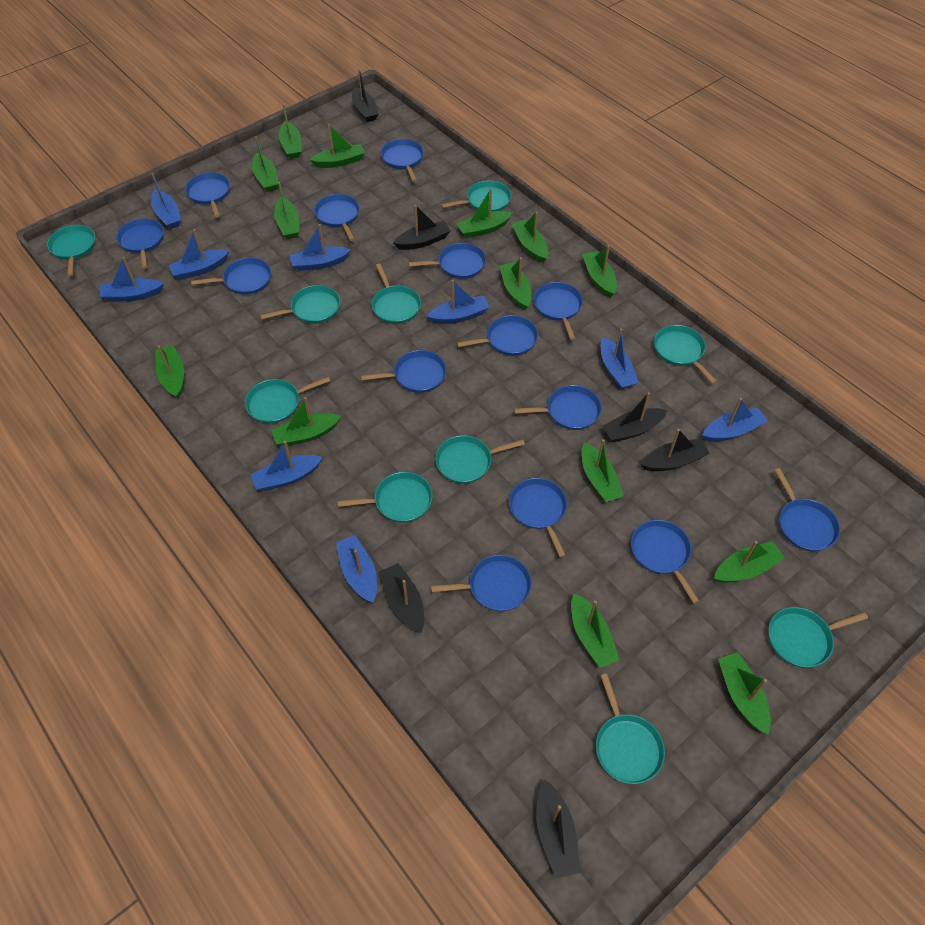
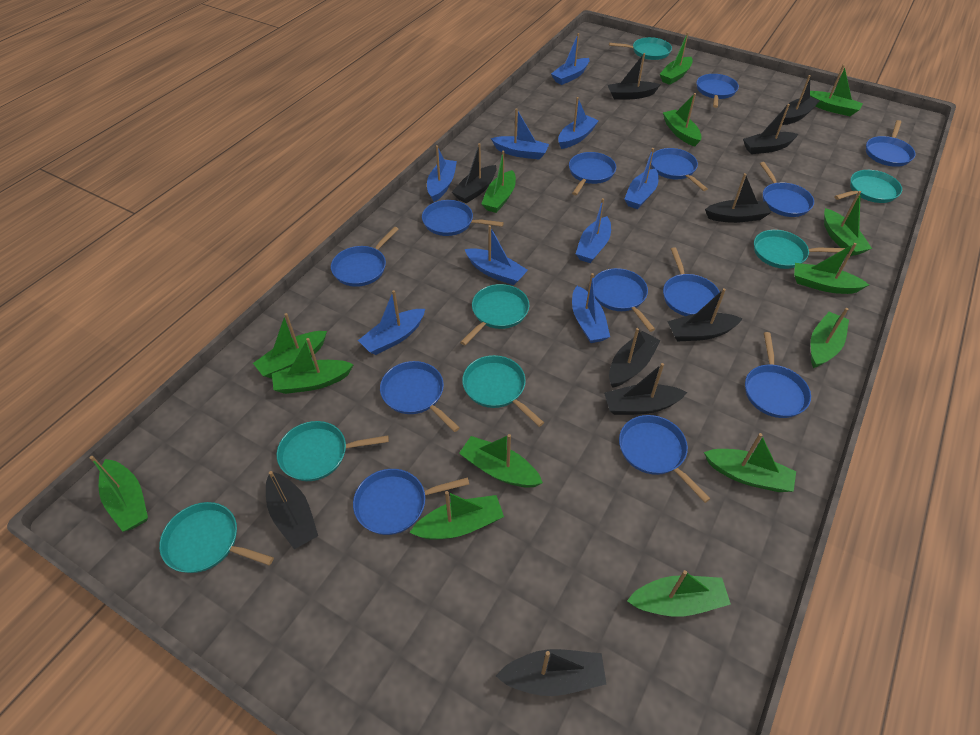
black boat: 6 -> 10
blue pan: 14 -> 13
turquoise pan: 10 -> 7

